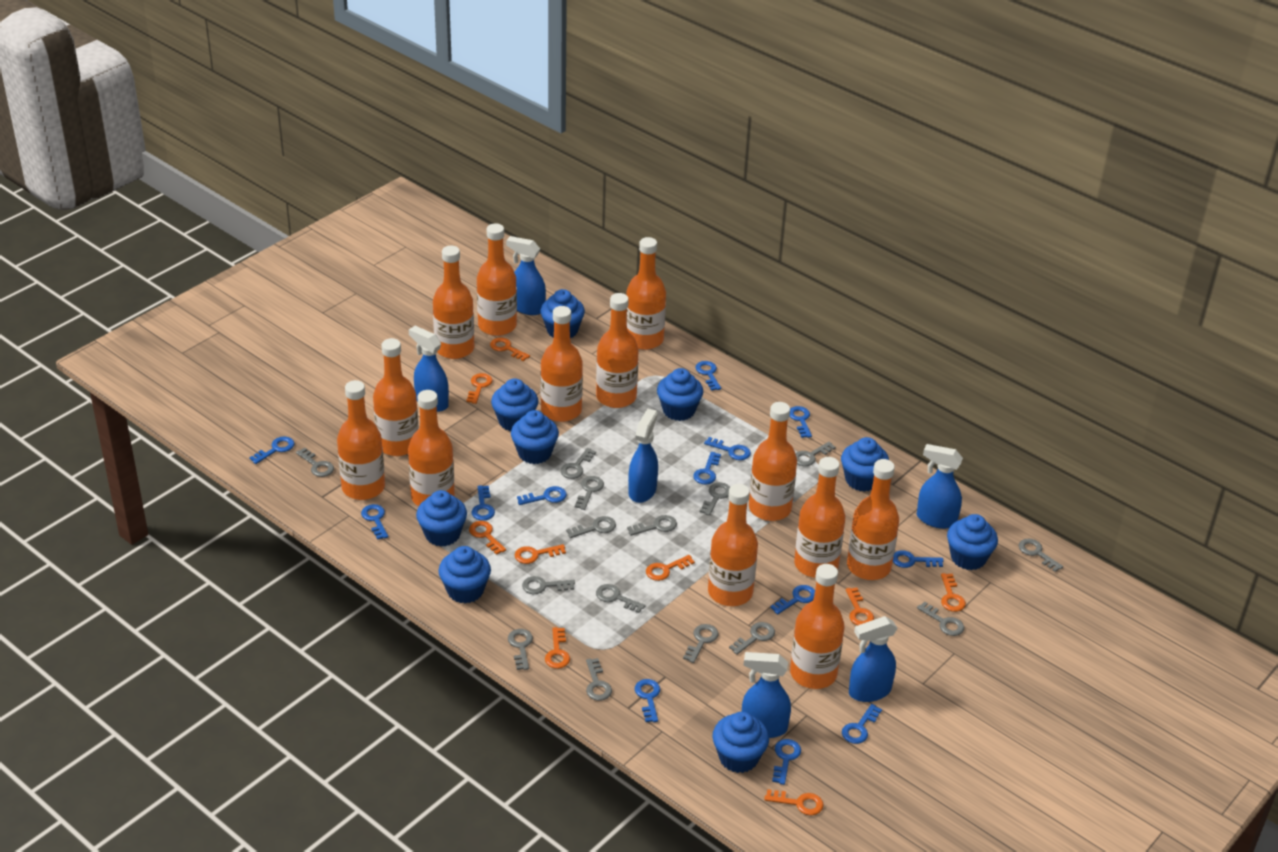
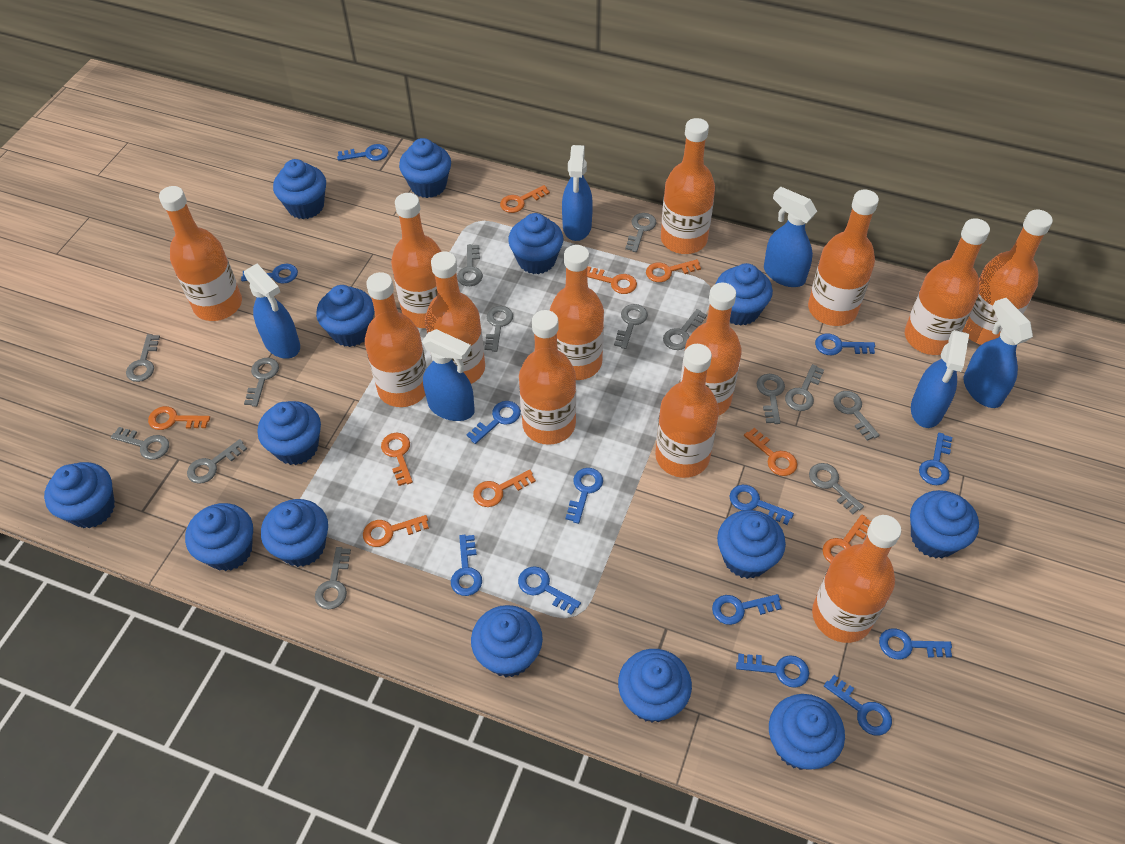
blue cupcake: 9 -> 14
grey key: 15 -> 14

